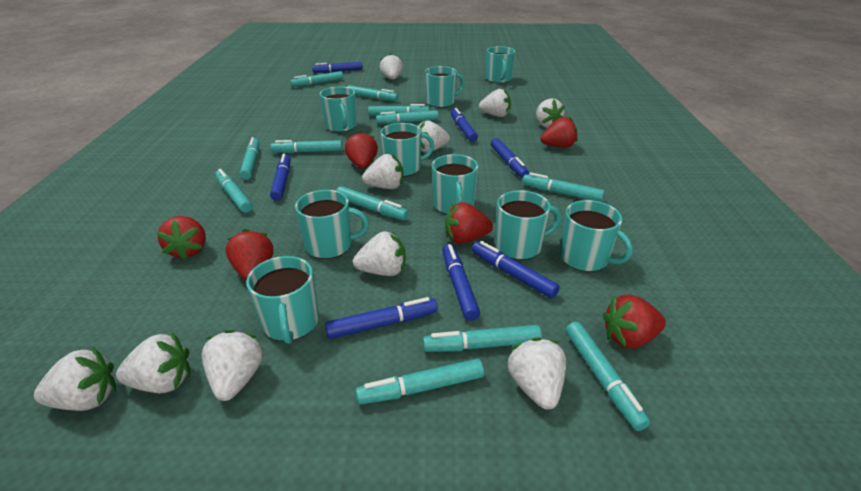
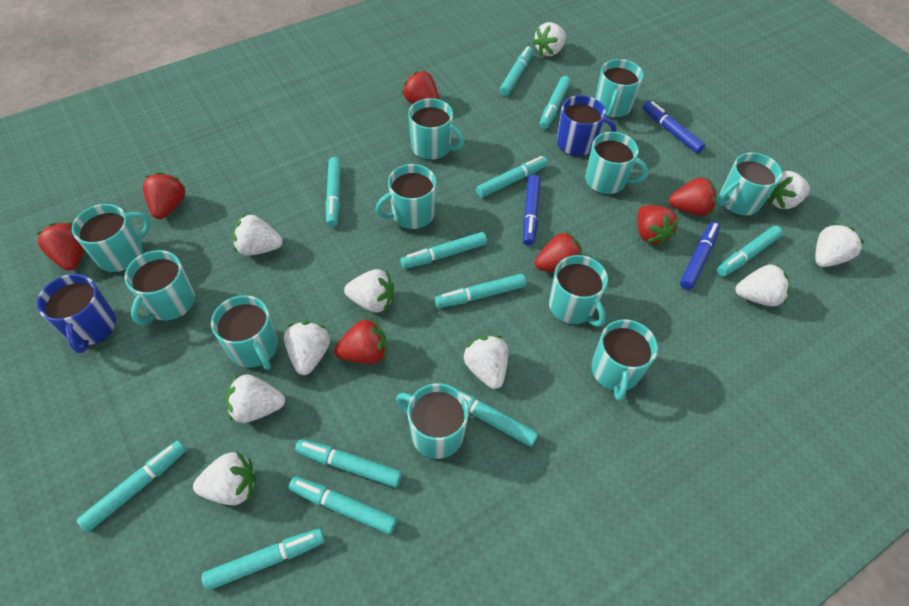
blue marker: 7 -> 3
blue mug: 0 -> 2
red strawberry: 6 -> 7
turquoise mug: 9 -> 11

